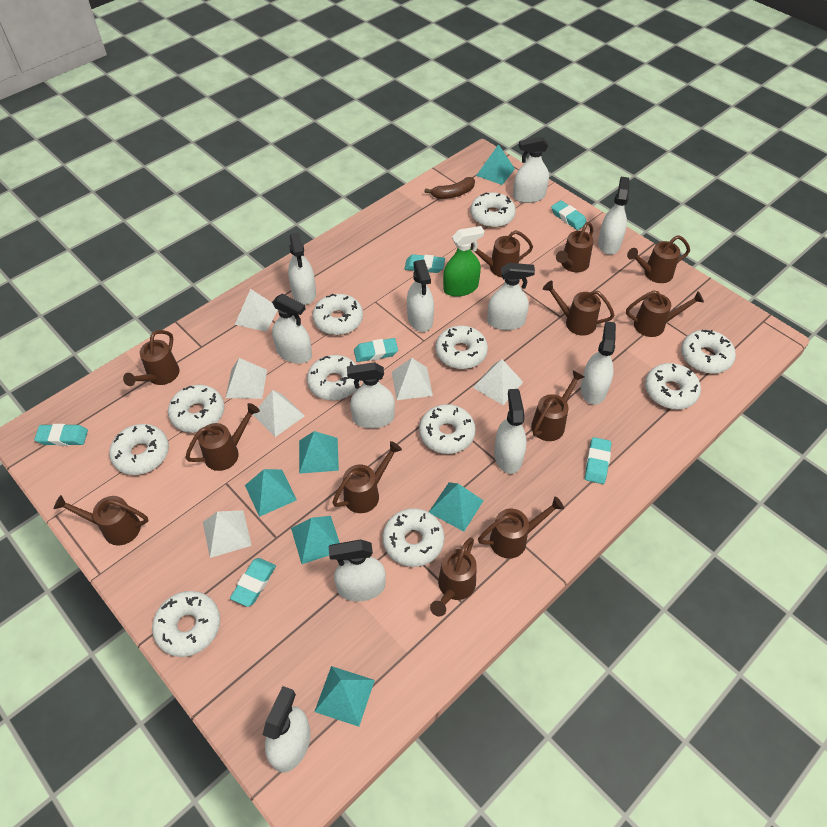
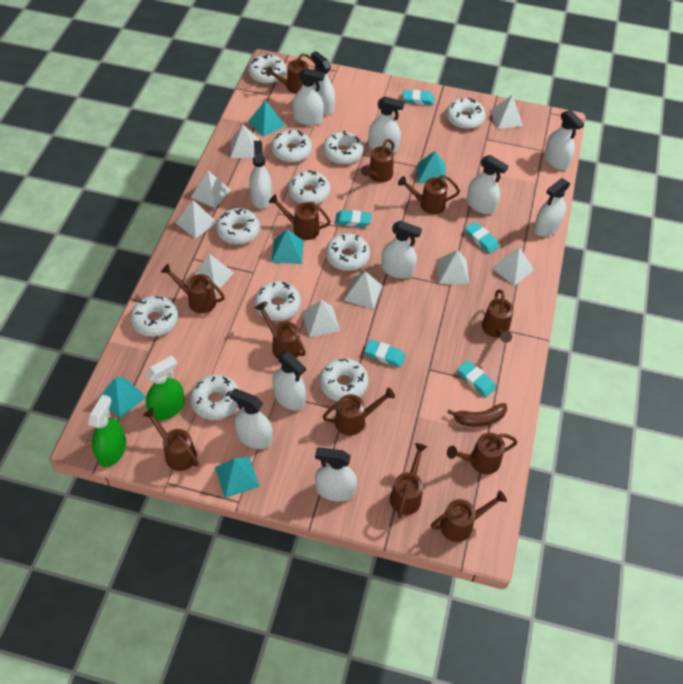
green spray bottle: 1 -> 2
turquoise eraser: 6 -> 5
turquoise pyramid: 6 -> 5
white pyramid: 6 -> 9

